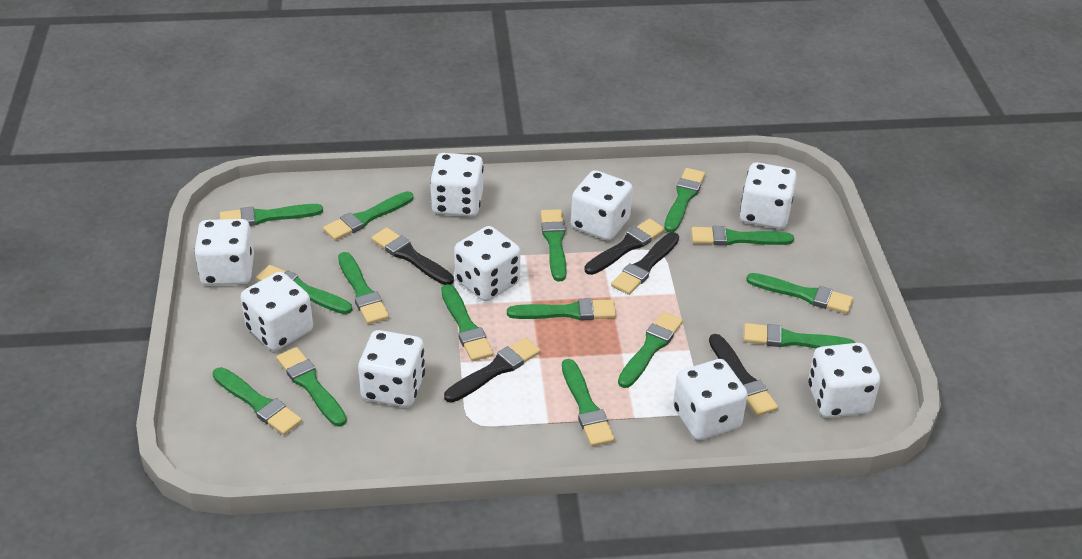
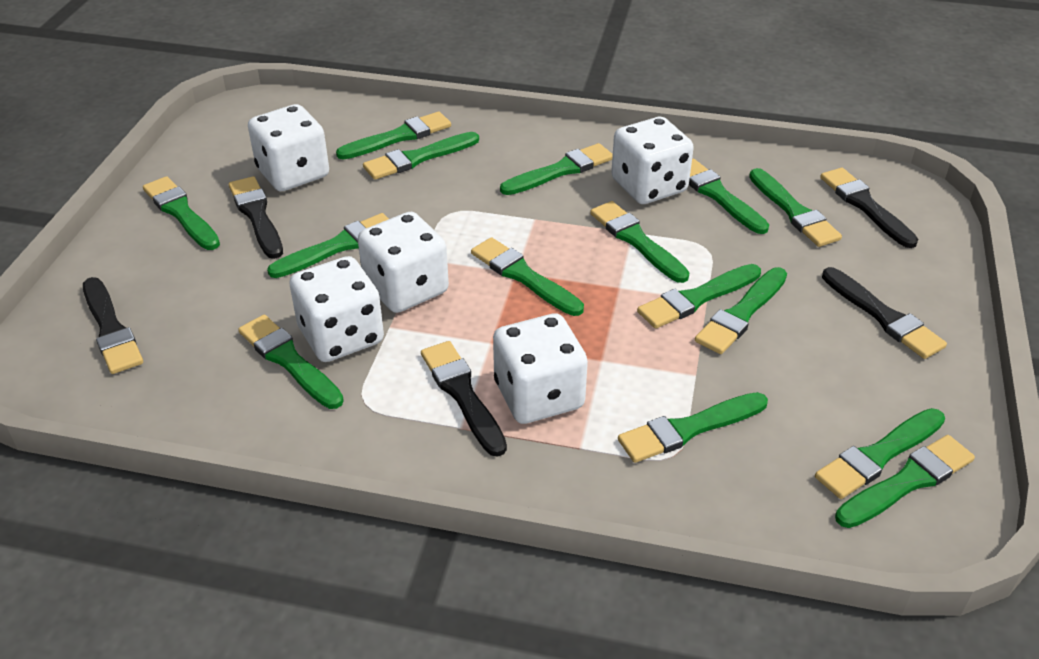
white dice: 9 -> 5

